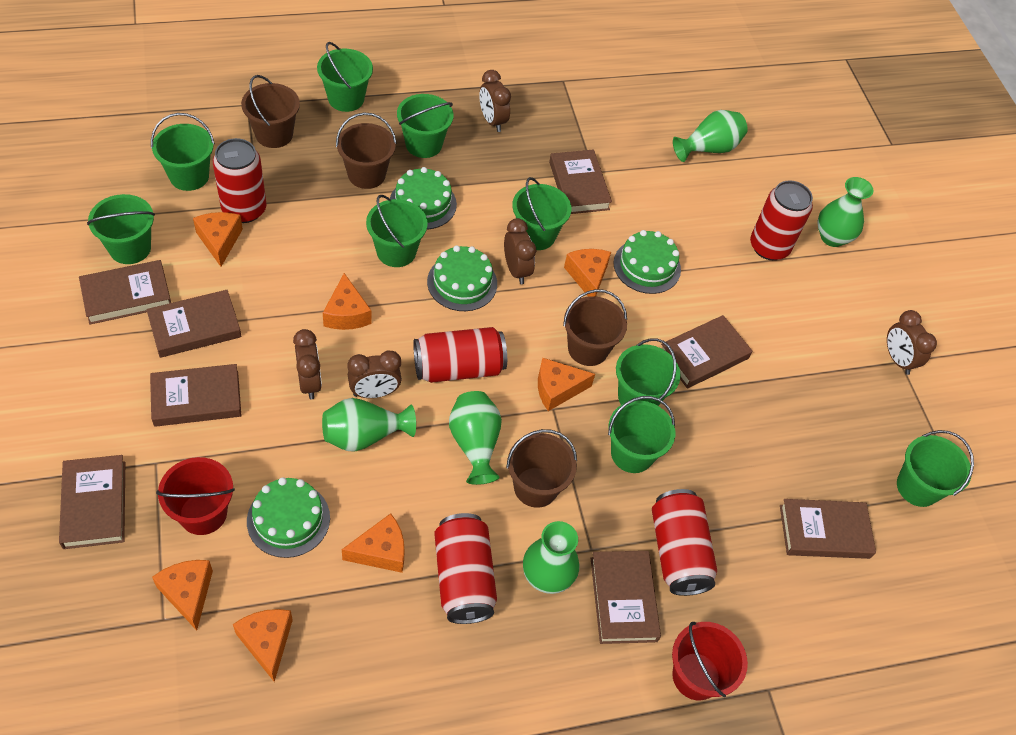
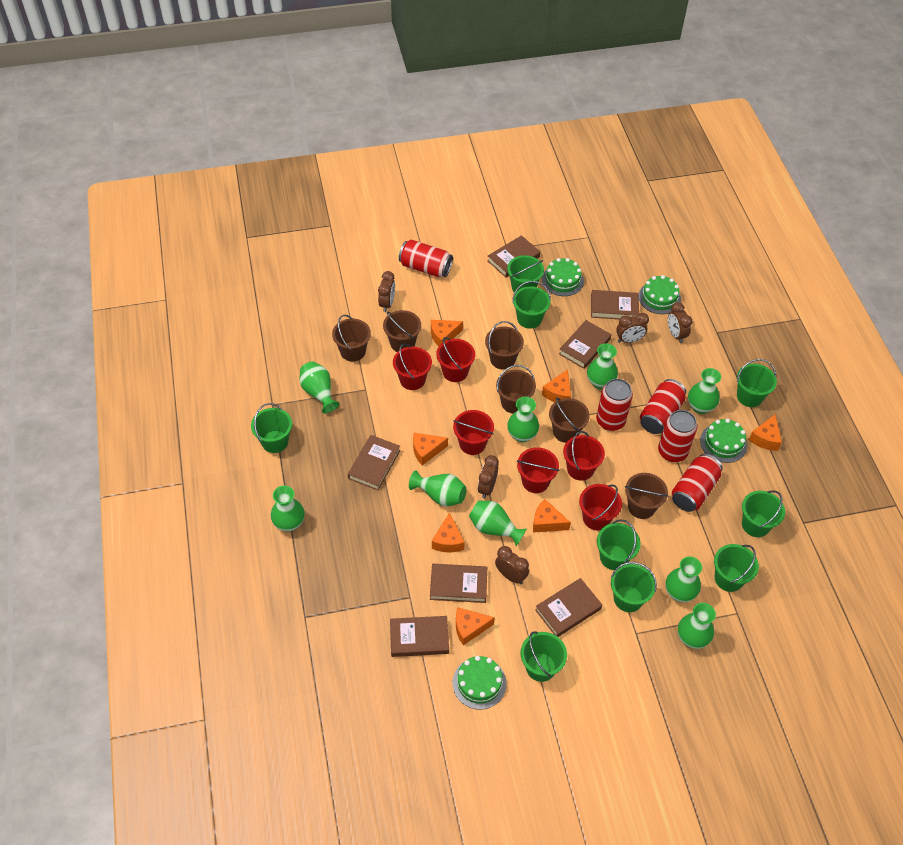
brown book: 8 -> 7
brown bucket: 4 -> 6
green vase: 5 -> 9
red bucket: 2 -> 6

